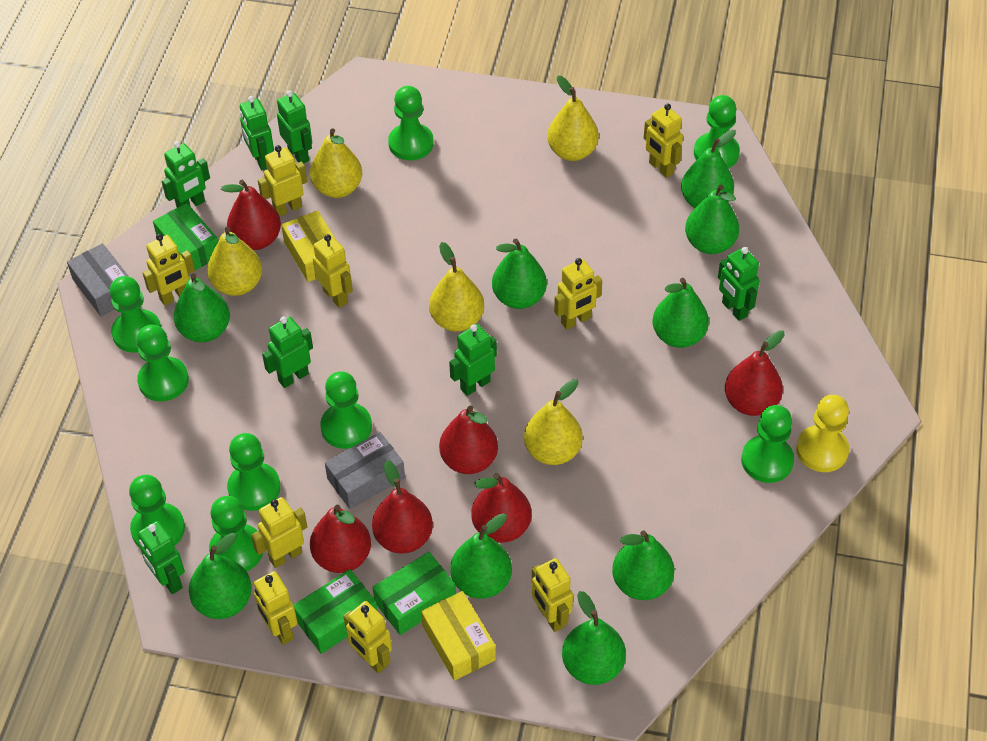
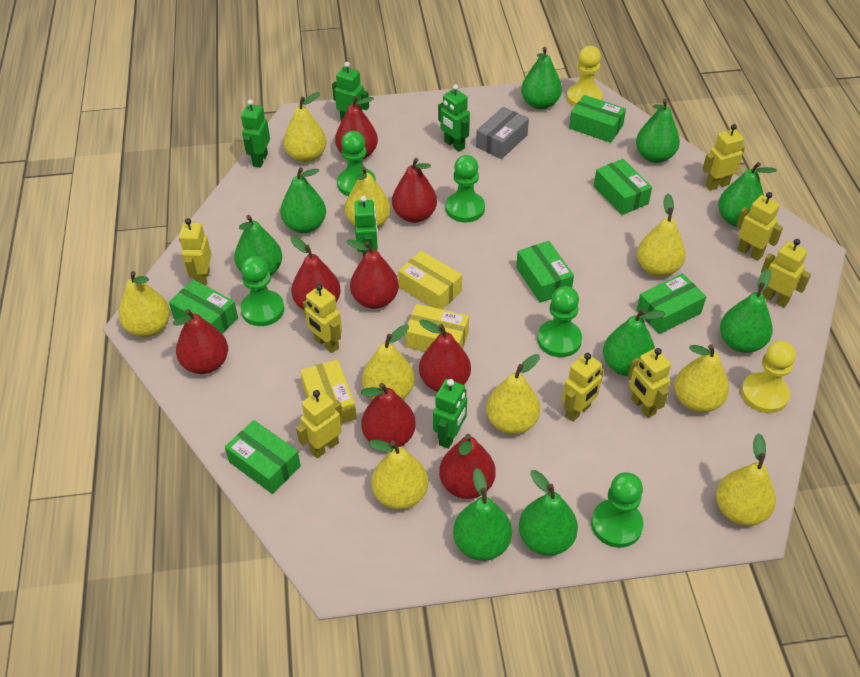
green box: 3 -> 6
green pawn: 9 -> 5
green robot: 7 -> 5
grey box: 2 -> 1
red pear: 6 -> 8
yellow box: 2 -> 3
yellow pawn: 1 -> 2
yellow pear: 5 -> 9
yellow robot: 9 -> 8

